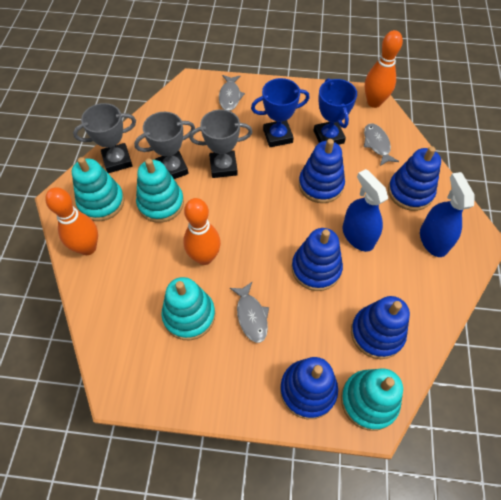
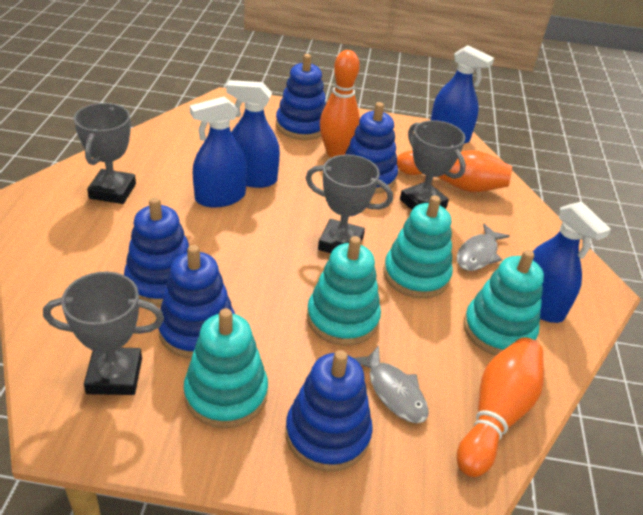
blue spray bottle: 2 -> 4
blue trophy: 2 -> 0
grey fish: 3 -> 2
grey trophy: 3 -> 4

